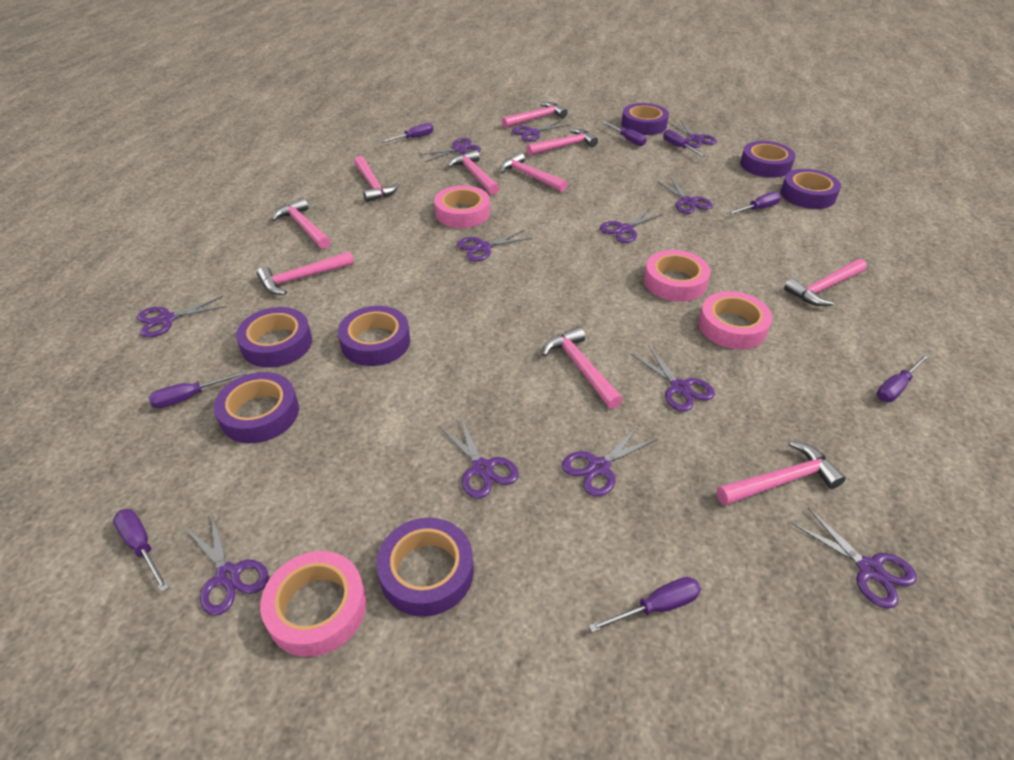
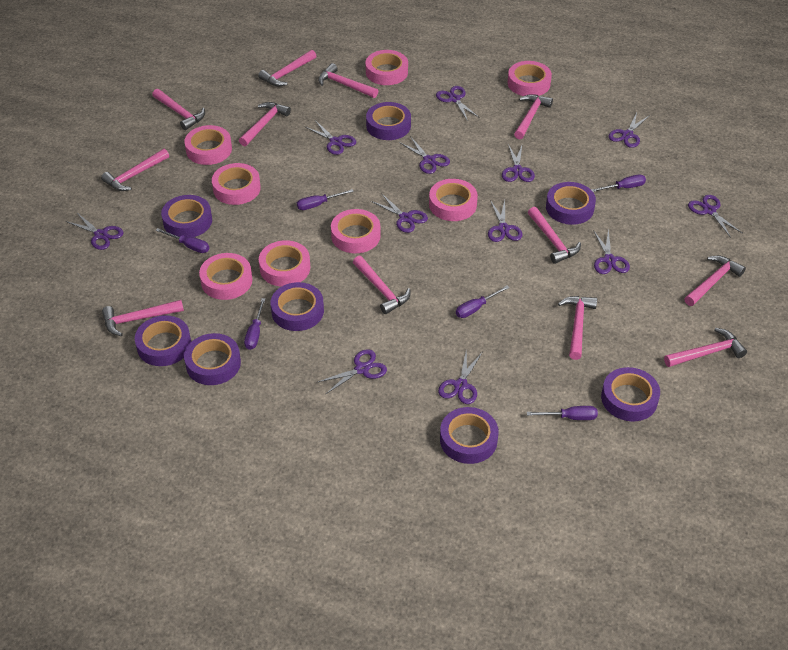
pink hammer: 10 -> 12
pink tape: 4 -> 8
purple screwdriver: 8 -> 6
purple tape: 7 -> 8

